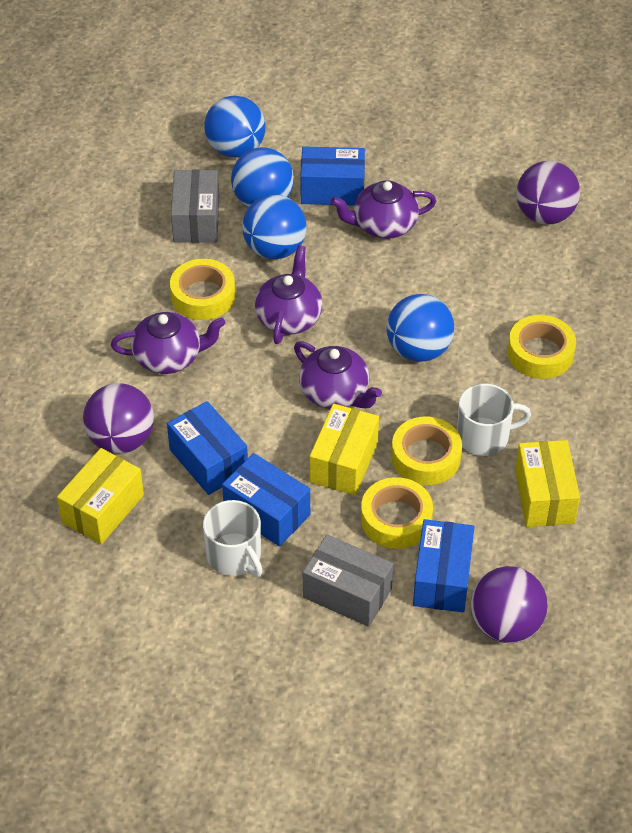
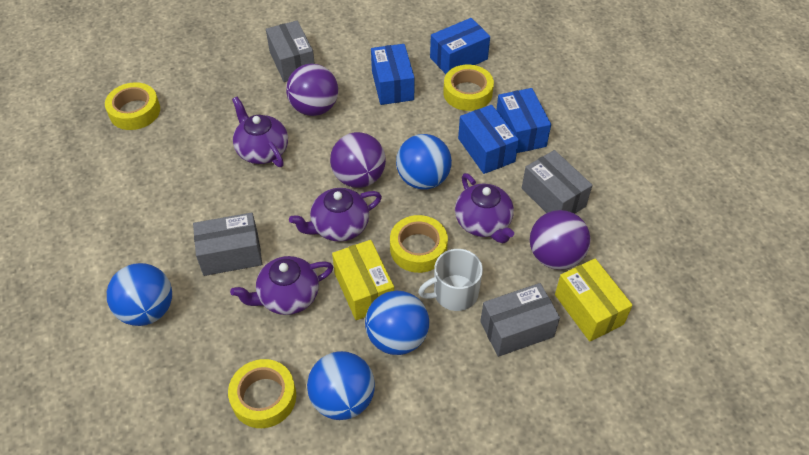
grey box: 2 -> 4
white mug: 2 -> 1
yellow box: 3 -> 2

